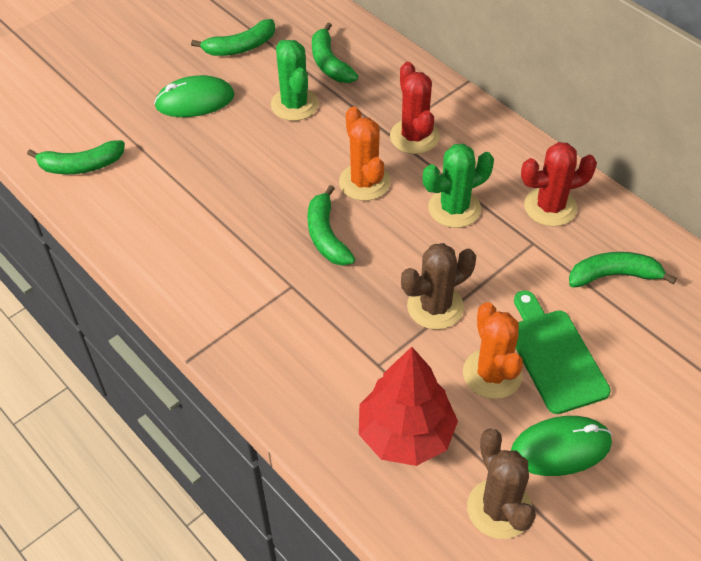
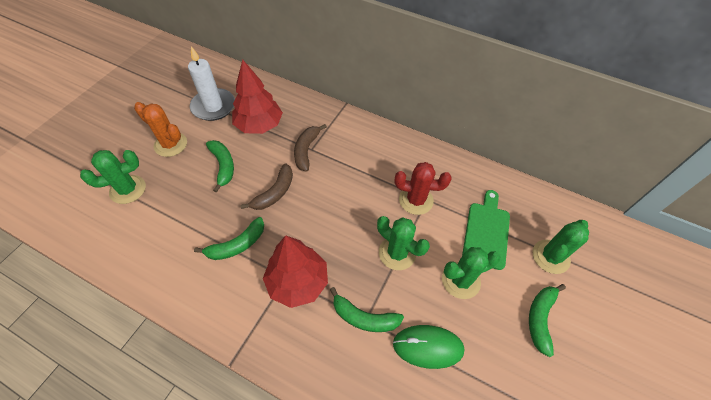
brown banana: 0 -> 2
brown cactus: 2 -> 0
green banana: 5 -> 4
green cactus: 2 -> 4
green mouse: 2 -> 1
orange cactus: 2 -> 1
red cactus: 2 -> 1
red tree: 1 -> 2
white candle: 0 -> 1

